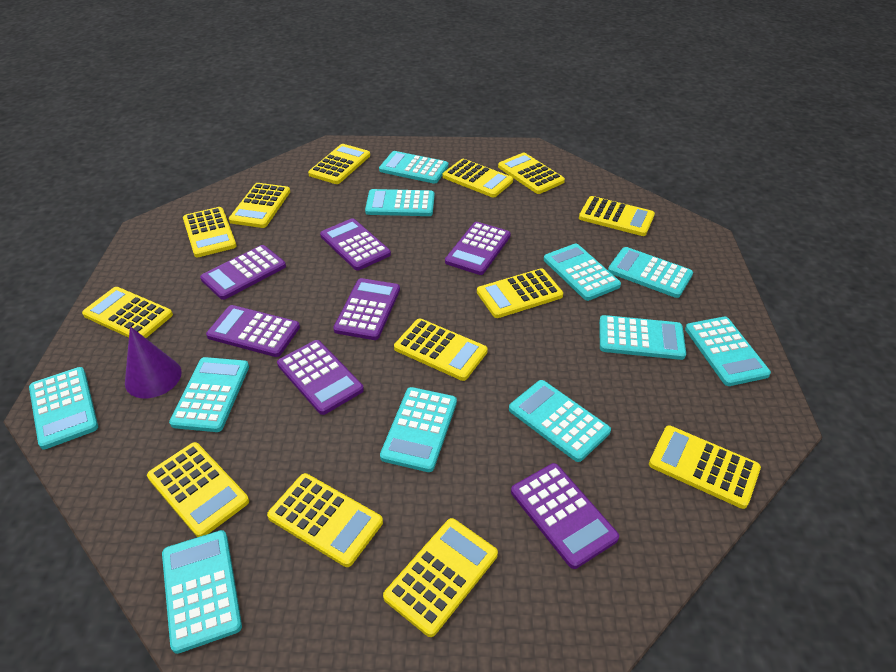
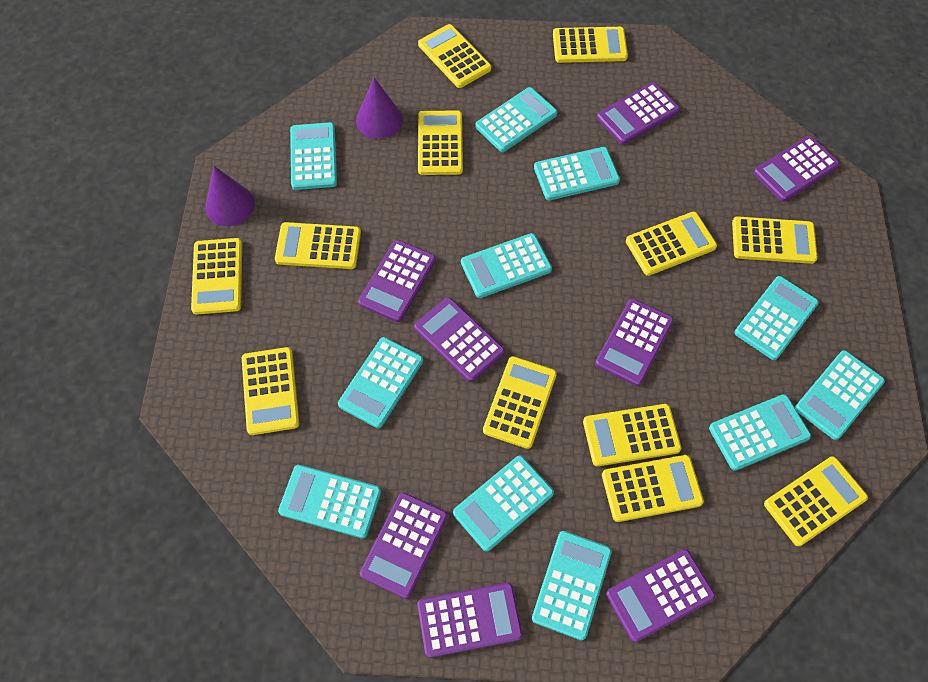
purple calculator: 7 -> 8
purple cone: 1 -> 2
yellow calculator: 13 -> 12

